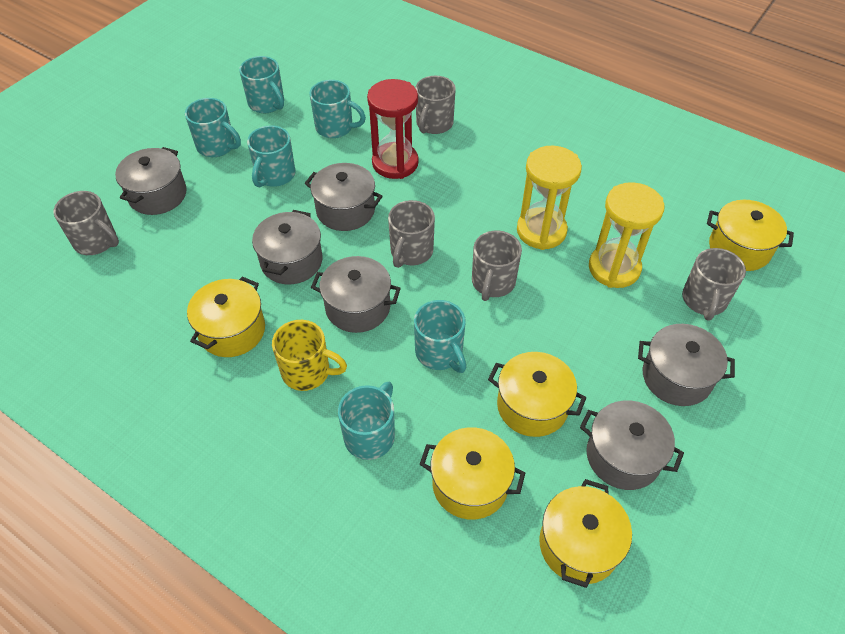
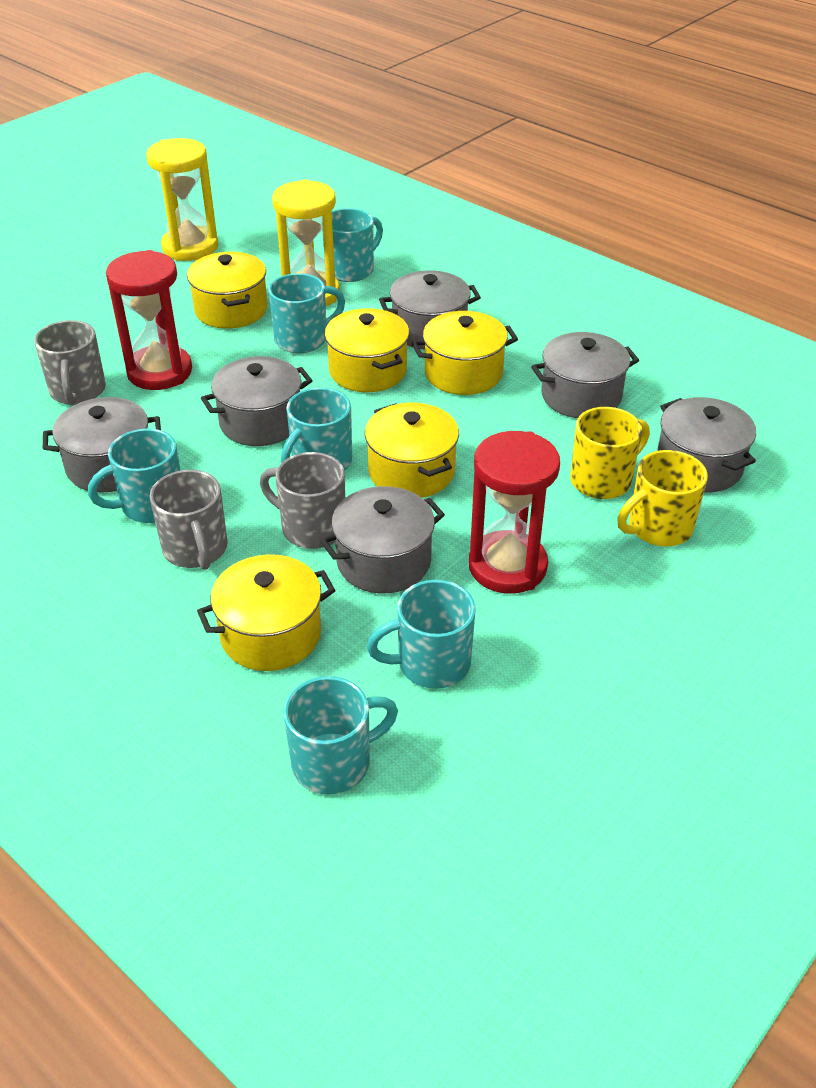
grey mug: 5 -> 3
red hourglass: 1 -> 2
yellow mug: 1 -> 2

